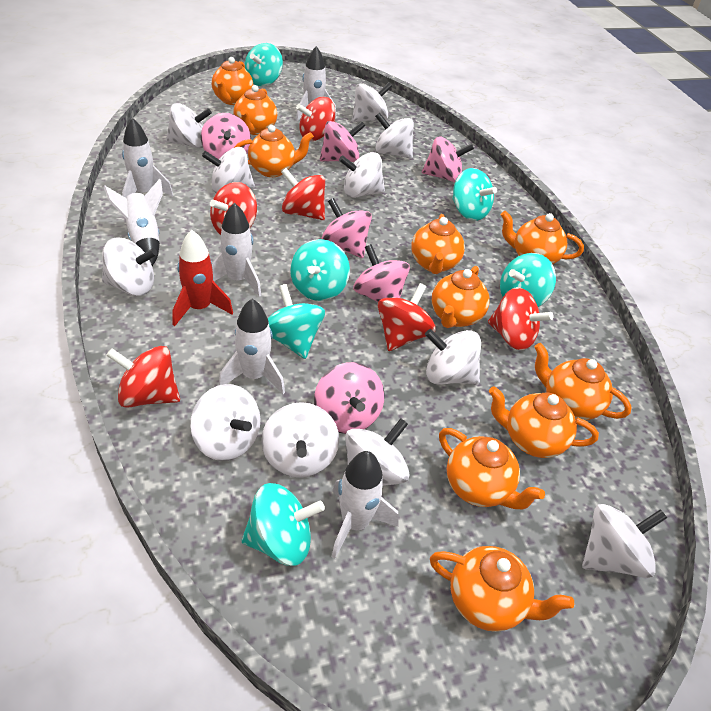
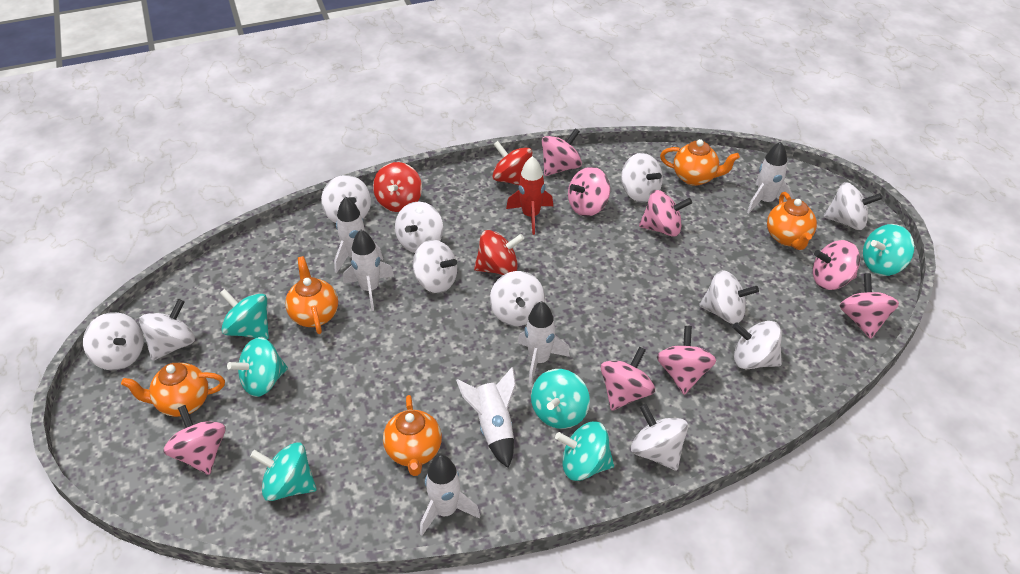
orange teapot: 10 -> 5
pink spinning top: 6 -> 8
red spinning top: 6 -> 3

